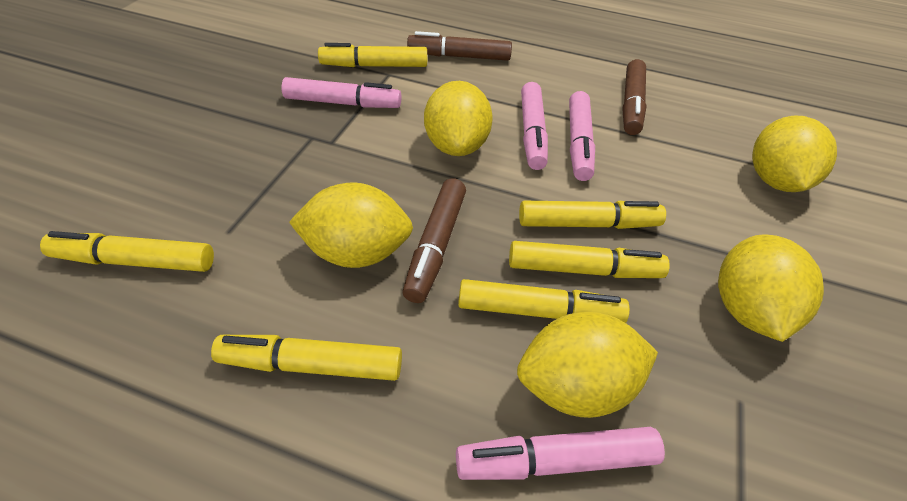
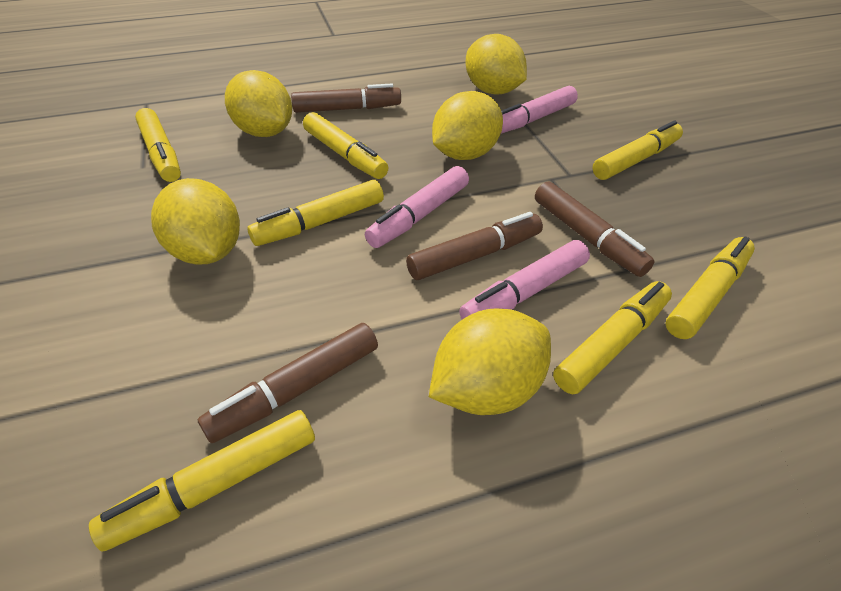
brown marker: 3 -> 4
pink marker: 4 -> 3
yellow marker: 6 -> 7

